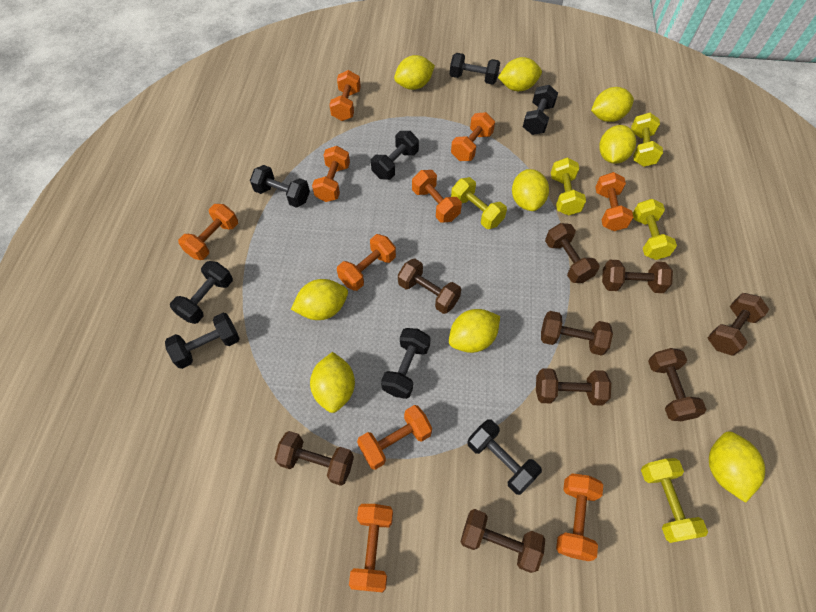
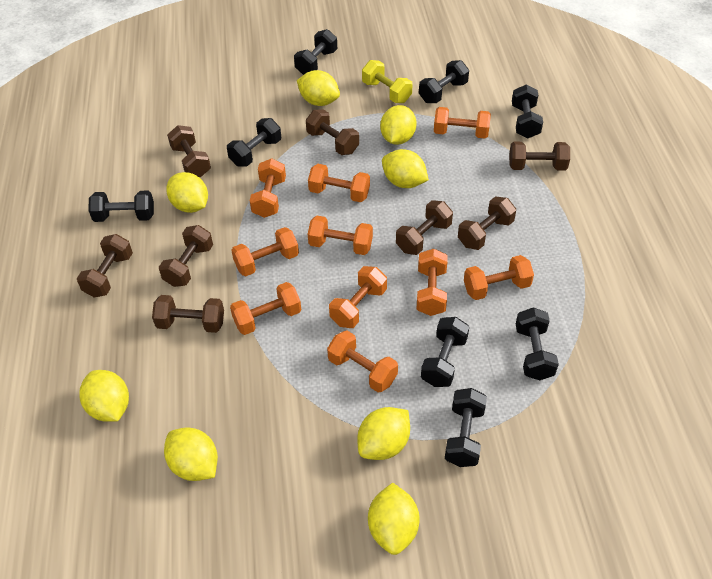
brown dumbbell: 9 -> 8
yellow dumbbell: 5 -> 1
yellow lemon: 9 -> 8

